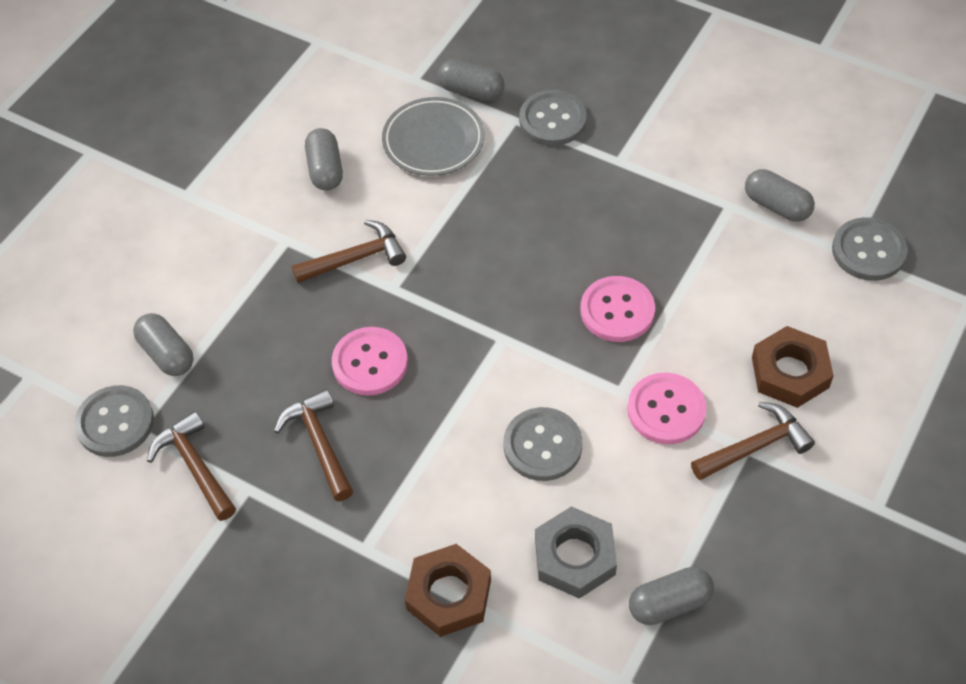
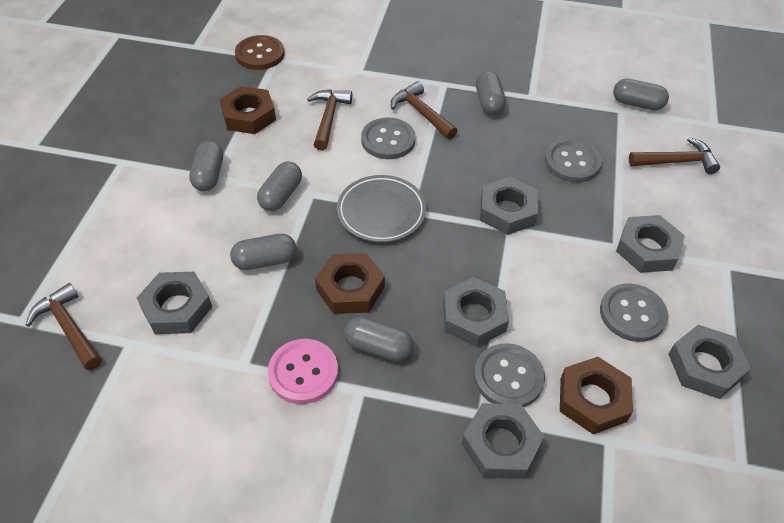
brown button: 0 -> 1
brown nut: 2 -> 3
grey capsule: 5 -> 6
grey nut: 1 -> 6
pink button: 3 -> 1

